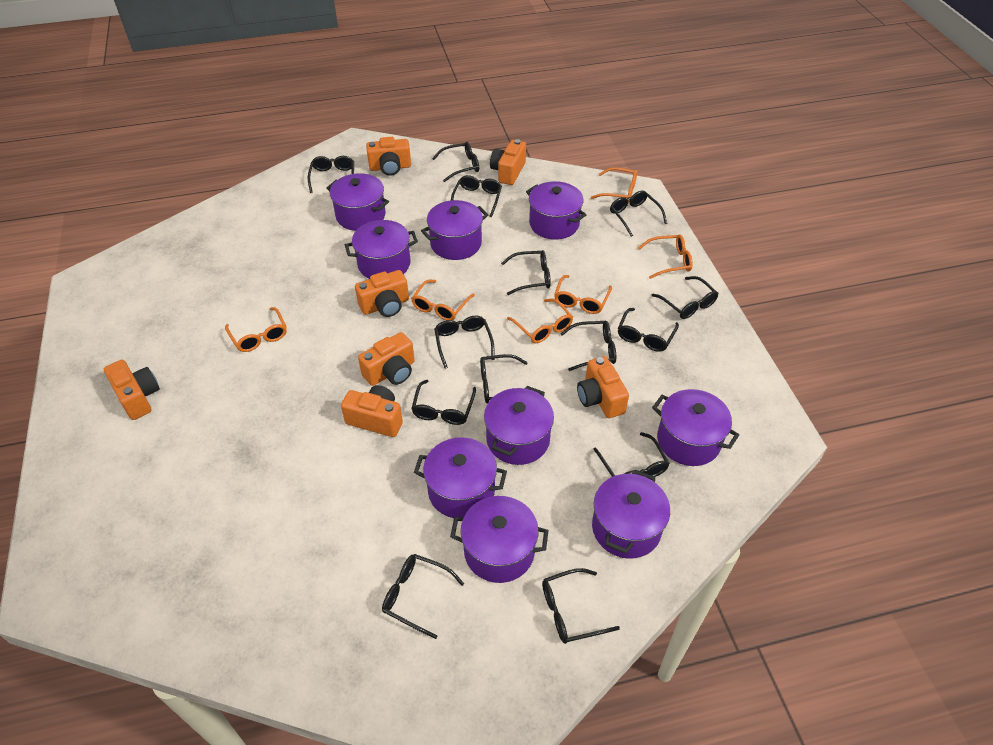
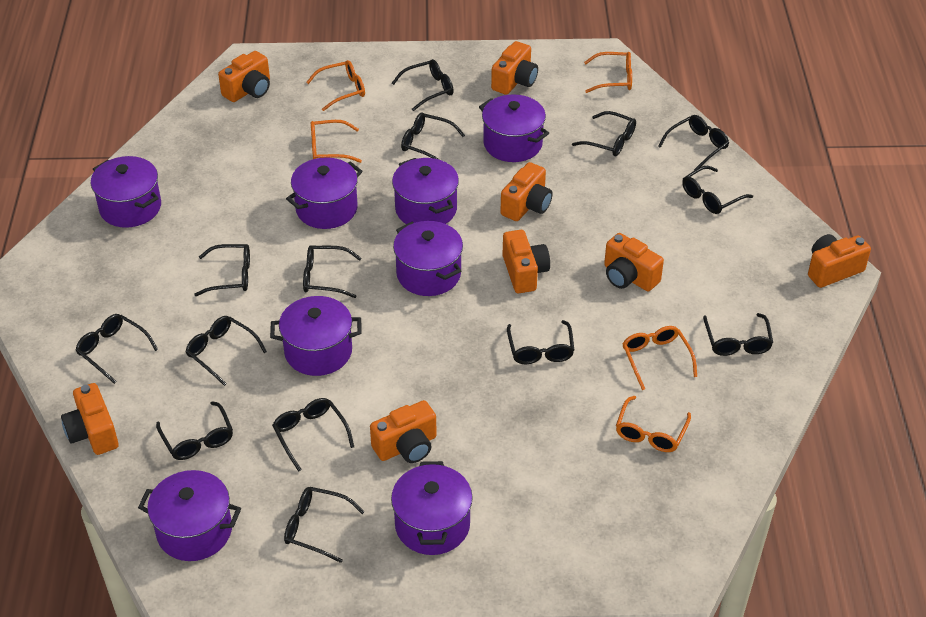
orange camera: 7 -> 8
orange glasses: 6 -> 5
purple pot: 9 -> 8

